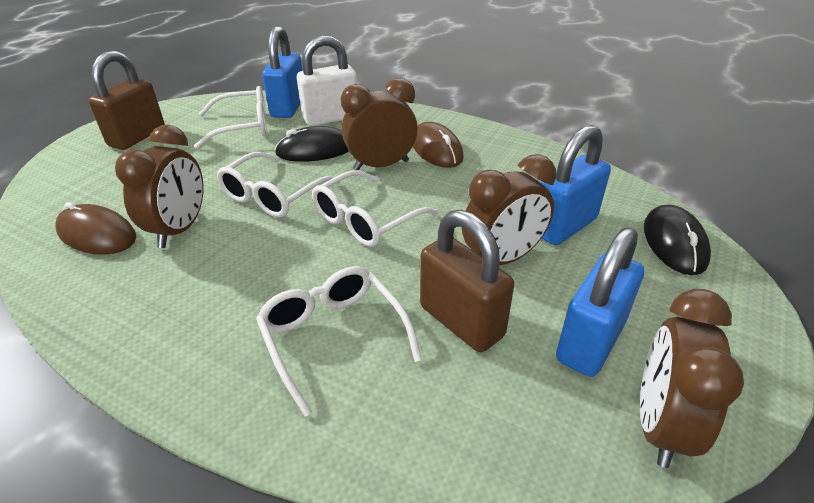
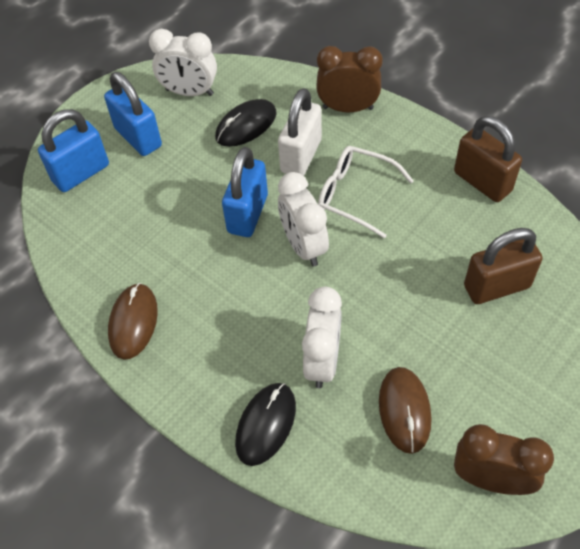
brown clock: 4 -> 2
white clock: 0 -> 3
white glasses: 4 -> 1

